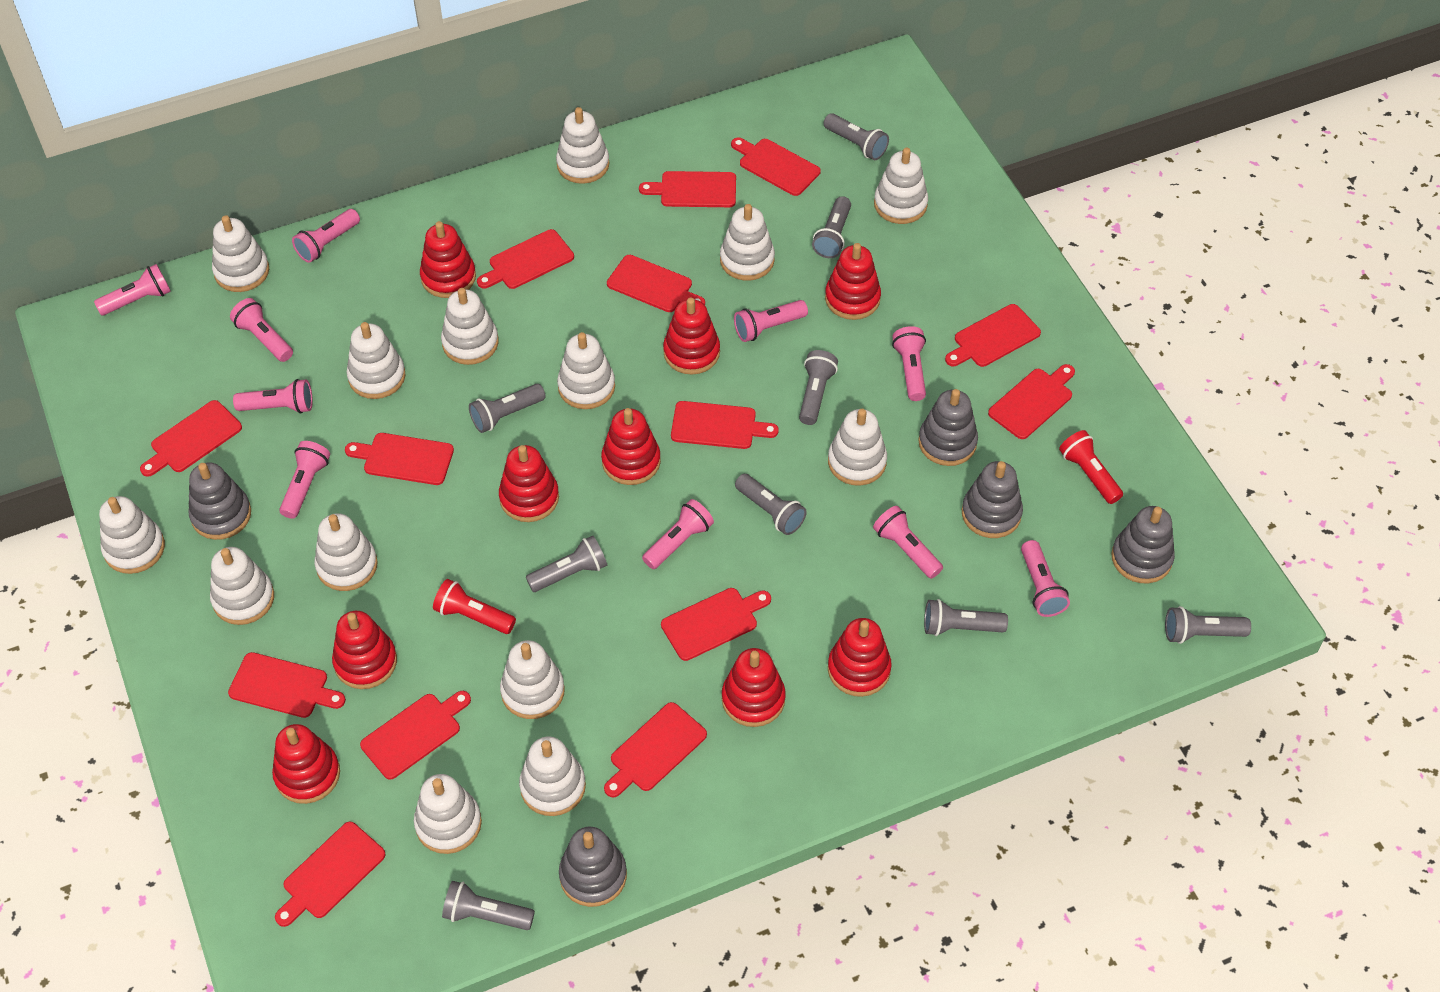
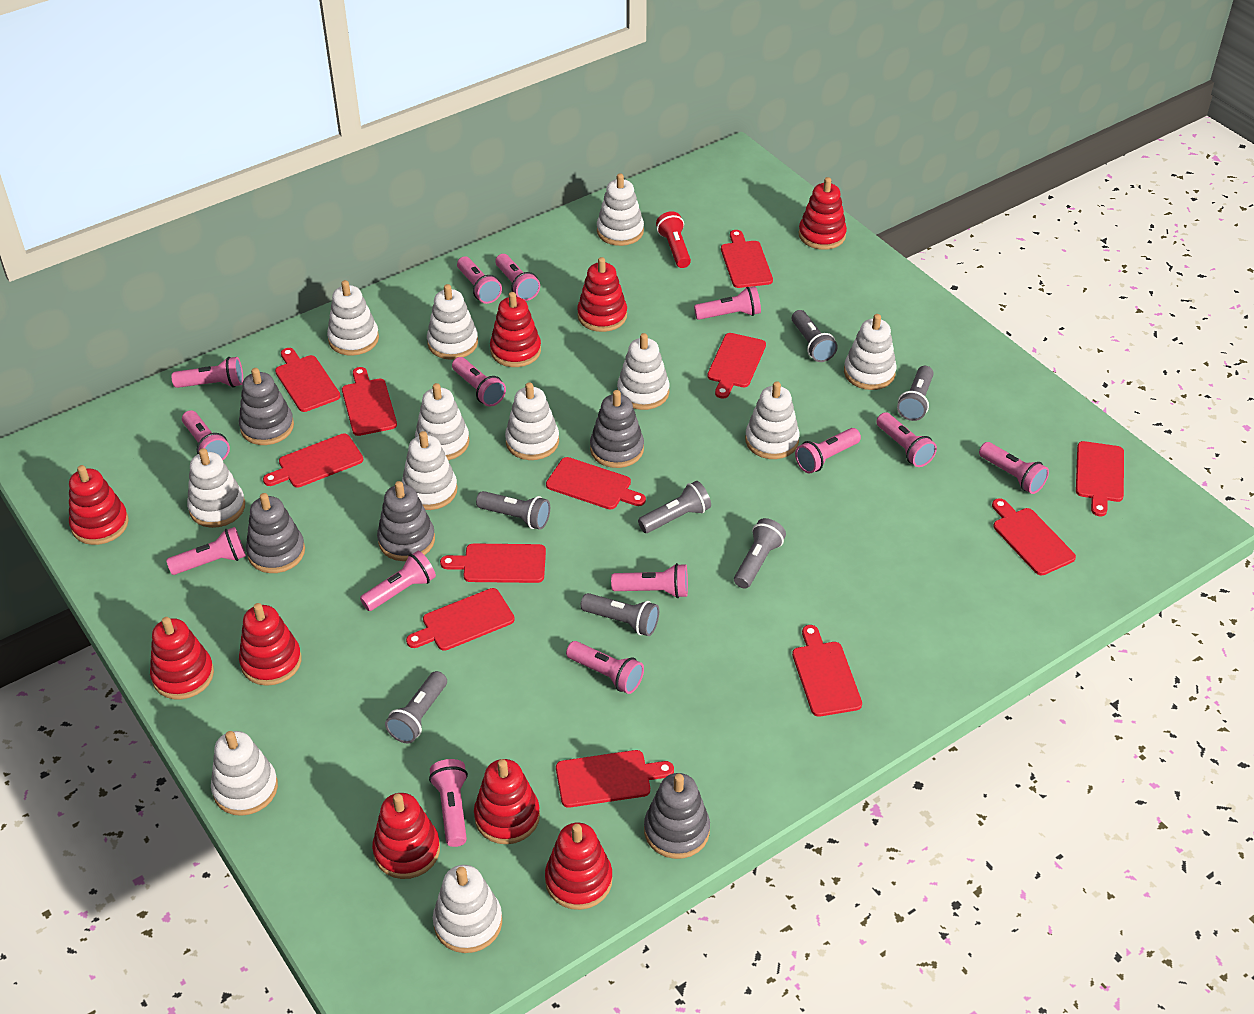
grey flashlight: 9 -> 7
pink flashlight: 10 -> 14
red cutting board: 14 -> 12
red flashlight: 2 -> 1
white stacking toy: 14 -> 12

